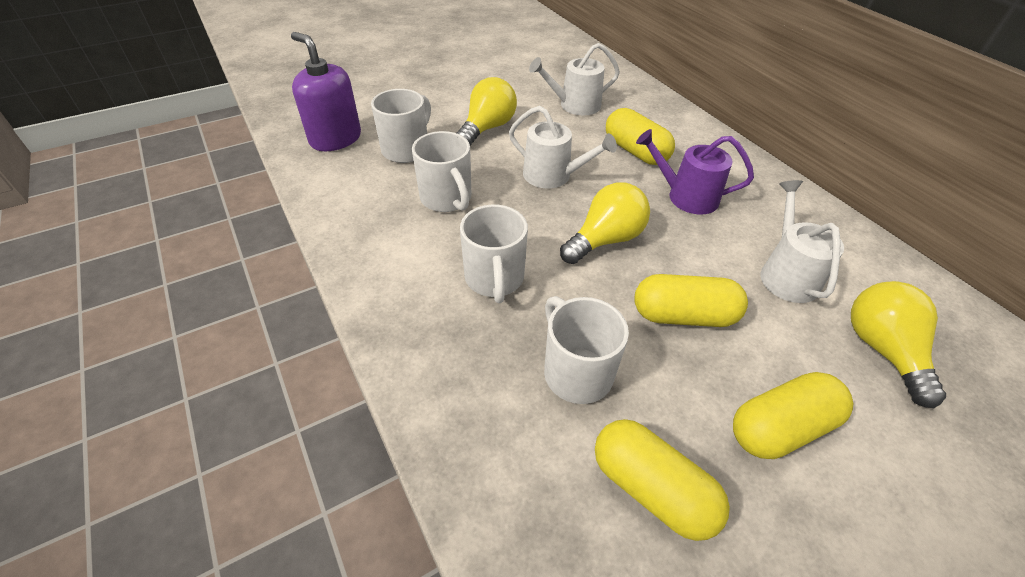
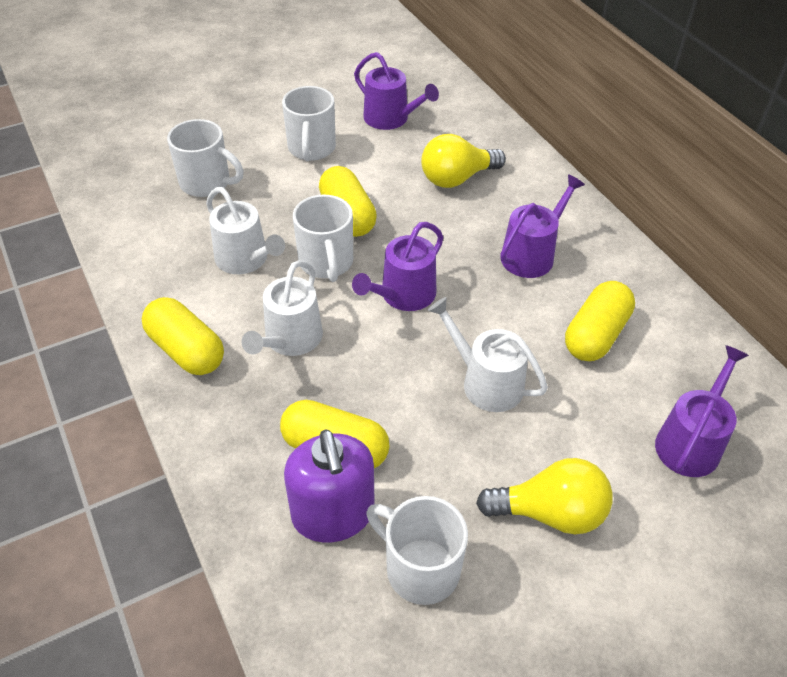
purple watering can: 1 -> 4
yellow light bulb: 3 -> 2

